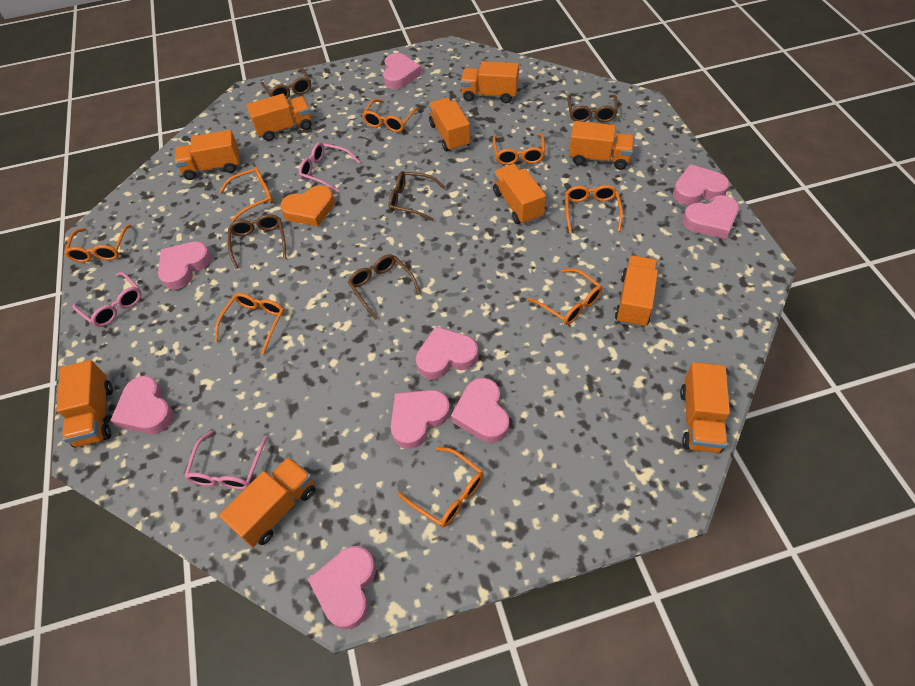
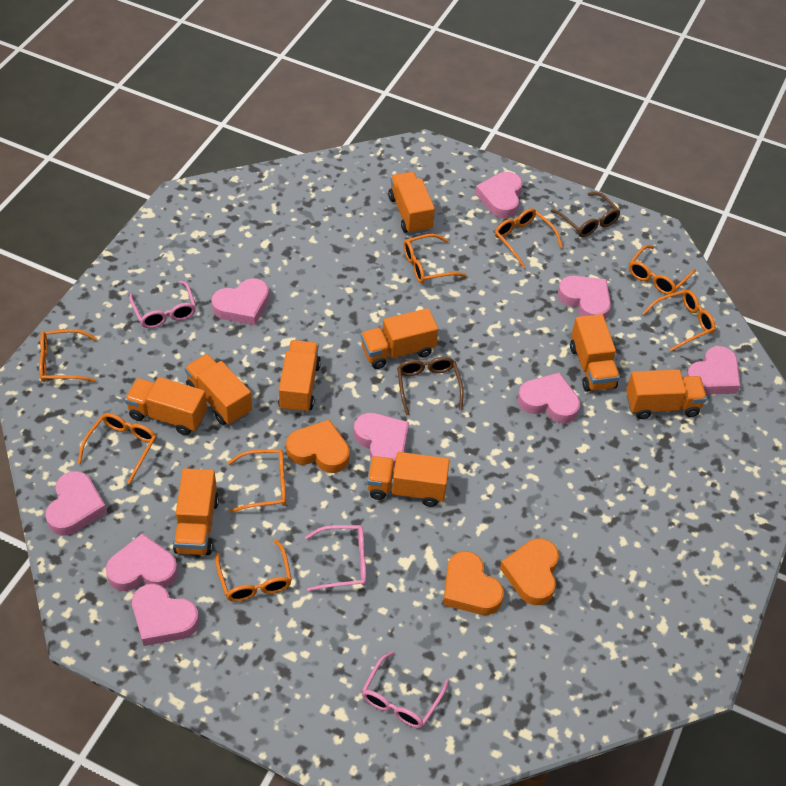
brown glasses: 5 -> 2
orange heart: 1 -> 3
orange truck: 10 -> 9

